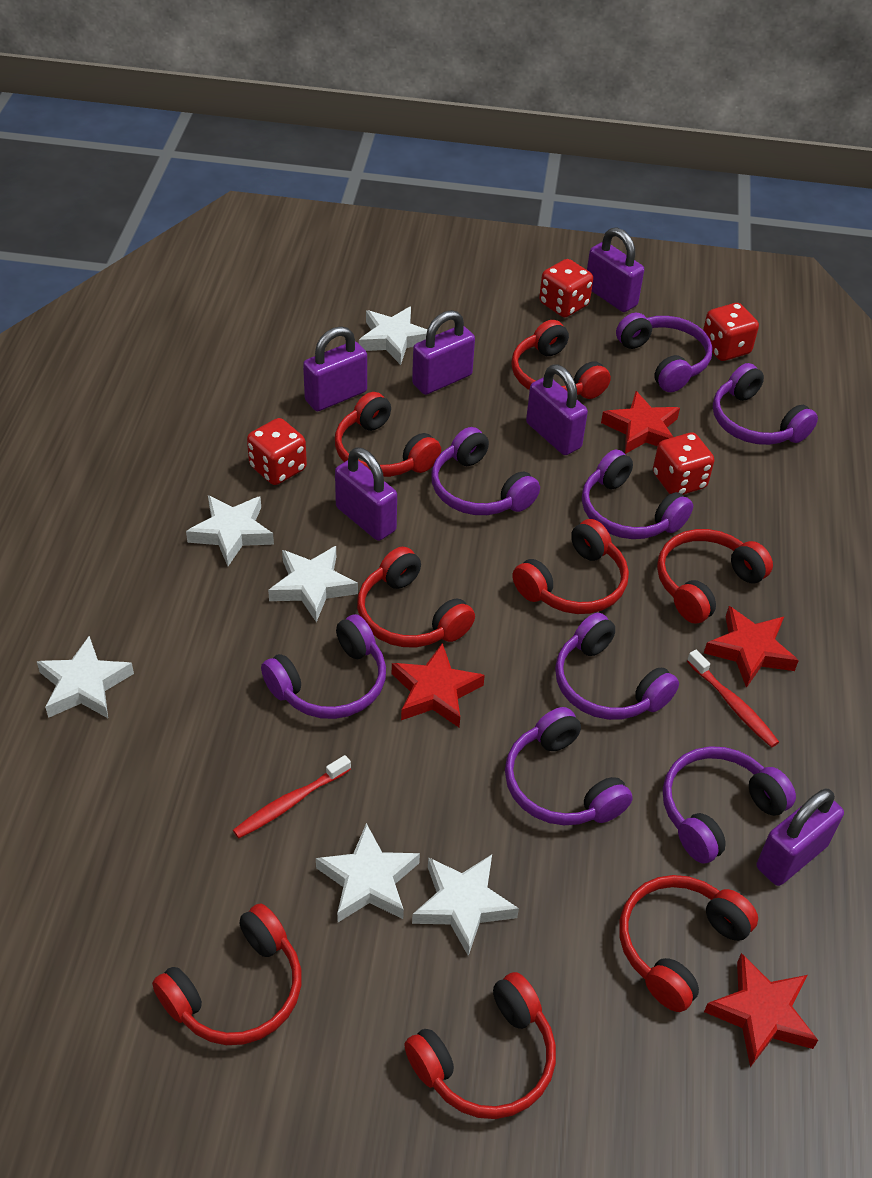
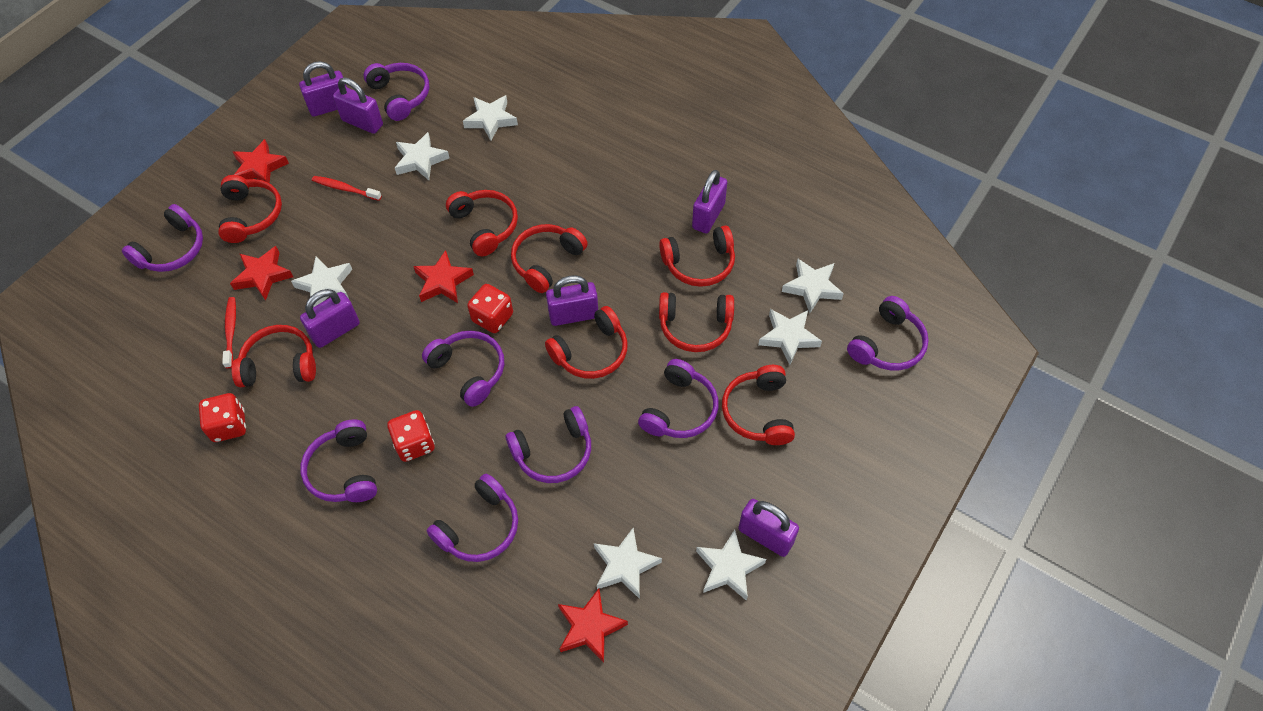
red dice: 4 -> 3
white star: 6 -> 7

